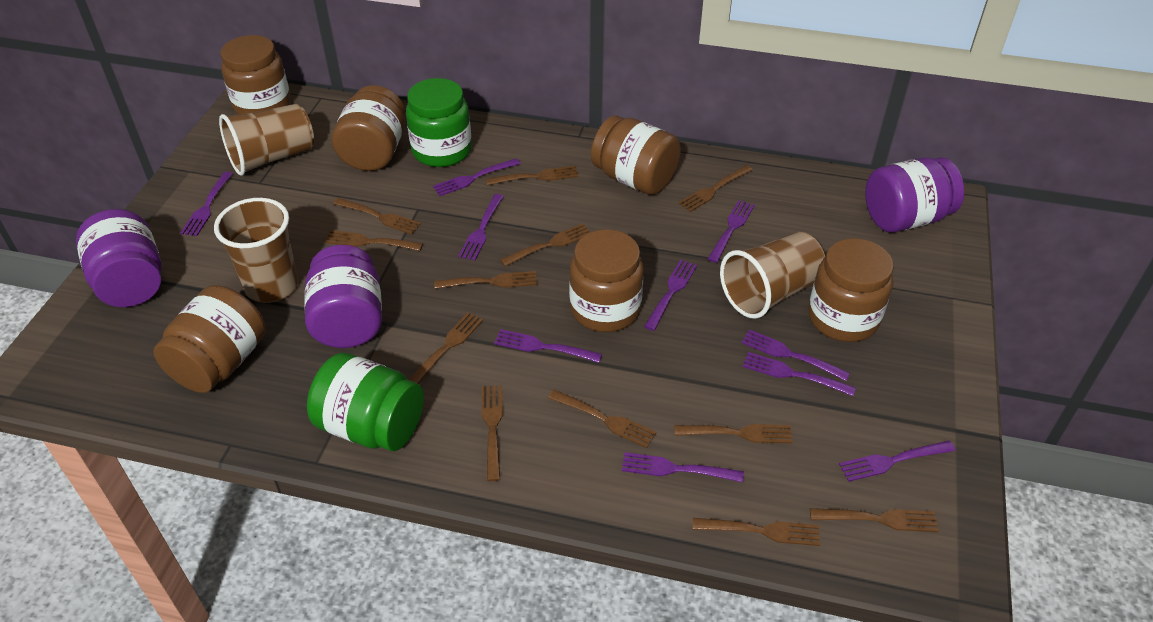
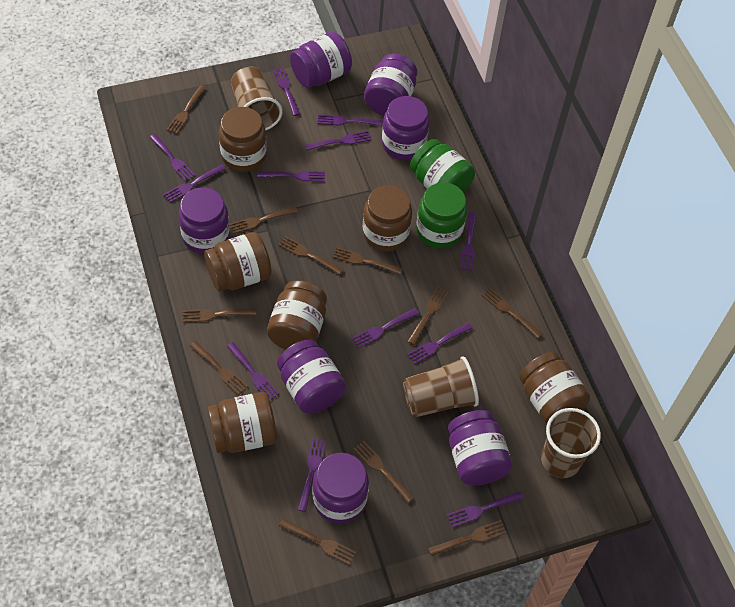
brown fork: 12 -> 11
purple fork: 10 -> 12
purple jar: 3 -> 7

